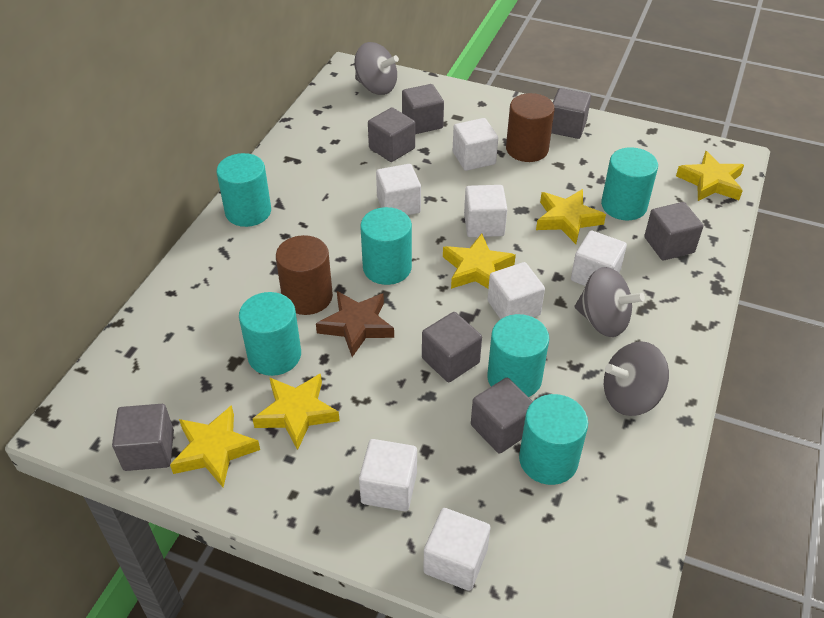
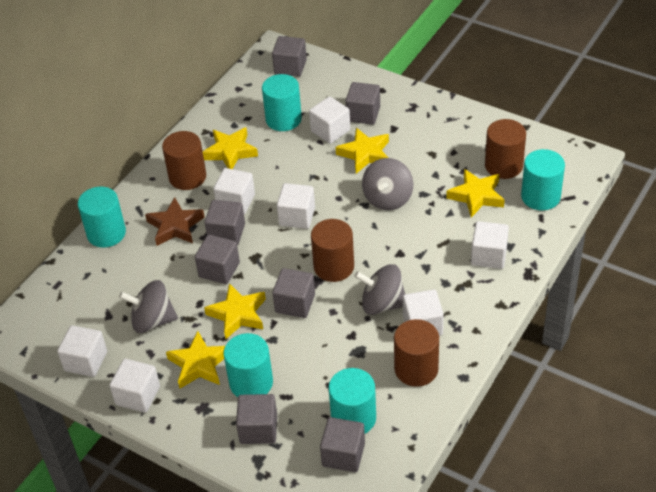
brown cylinder: 2 -> 4
turquoise cylinder: 6 -> 5

